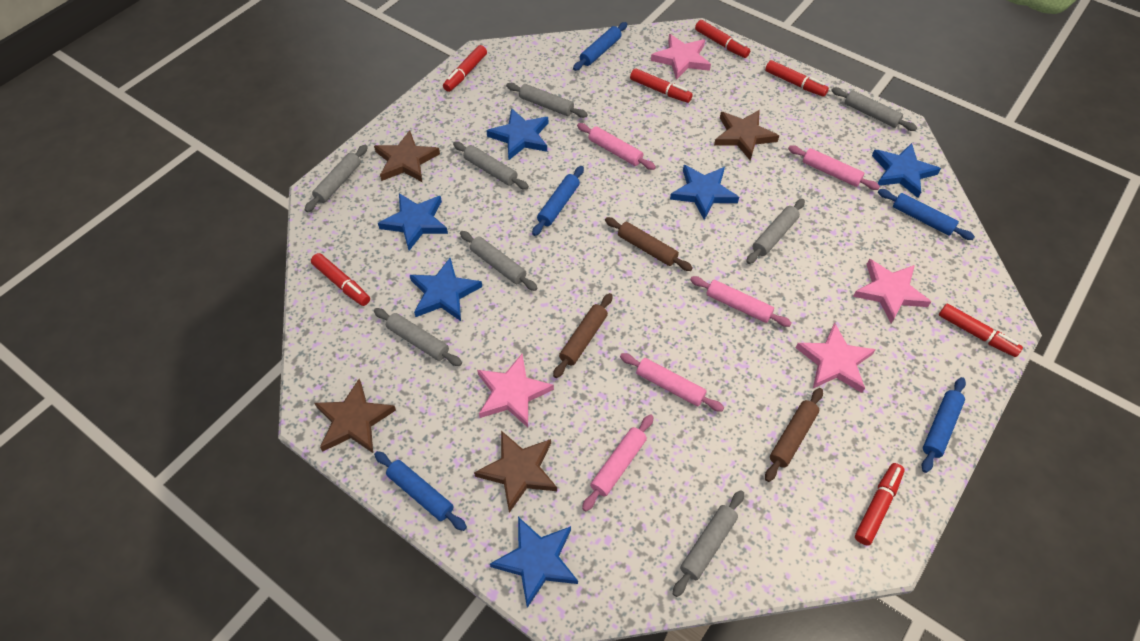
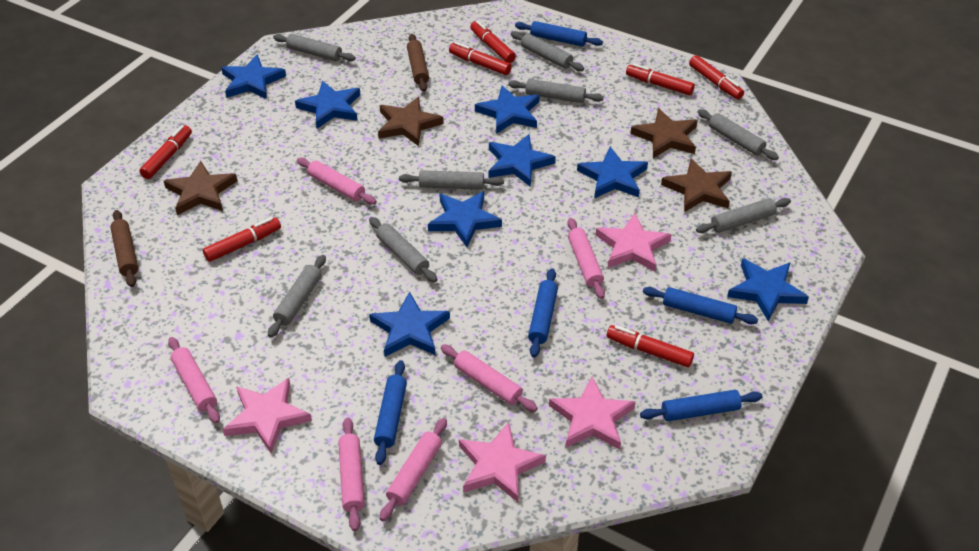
blue star: 6 -> 8
brown rolling pin: 3 -> 2
pink rolling pin: 5 -> 6

